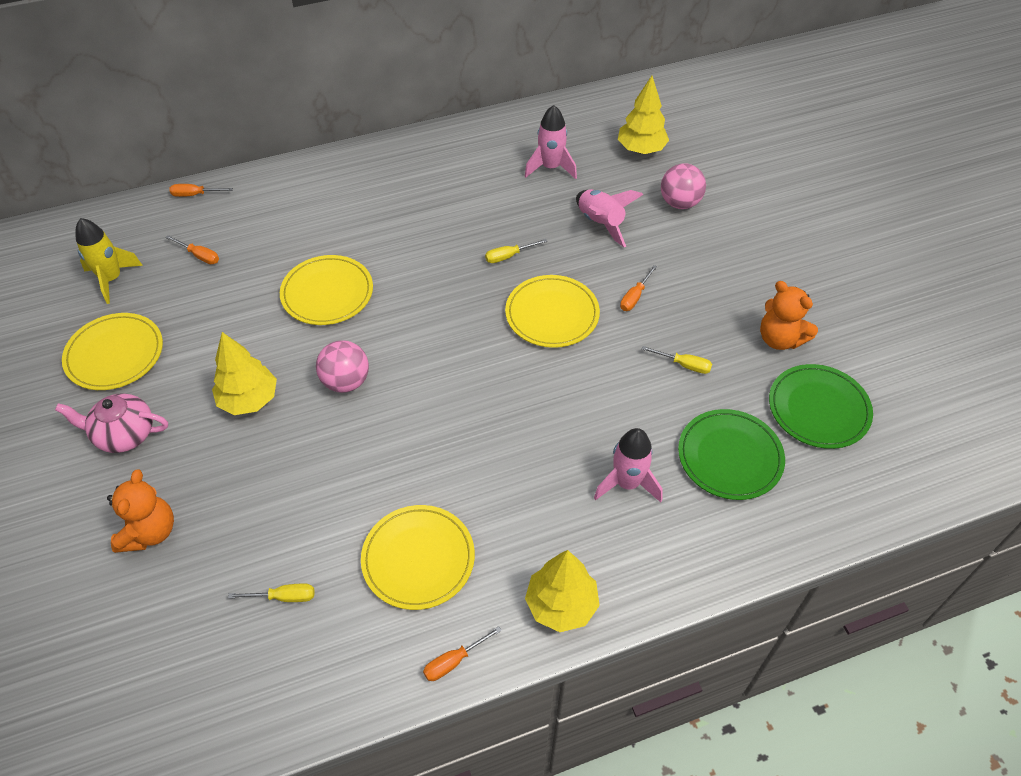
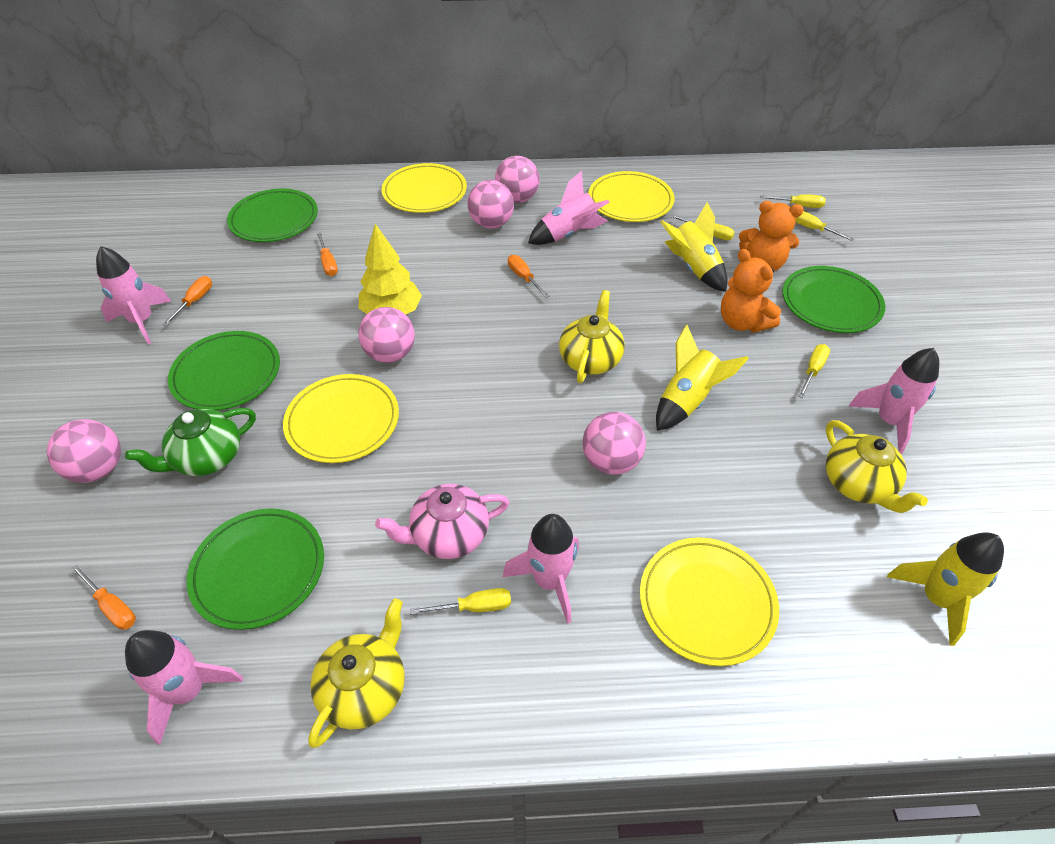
green plate: 2 -> 4
green teapot: 0 -> 1
pink ball: 2 -> 5
pink rocket: 3 -> 5
yellow rocket: 1 -> 3
yellow screwdriver: 3 -> 5
yellow teapot: 0 -> 3
yellow tree: 3 -> 1

